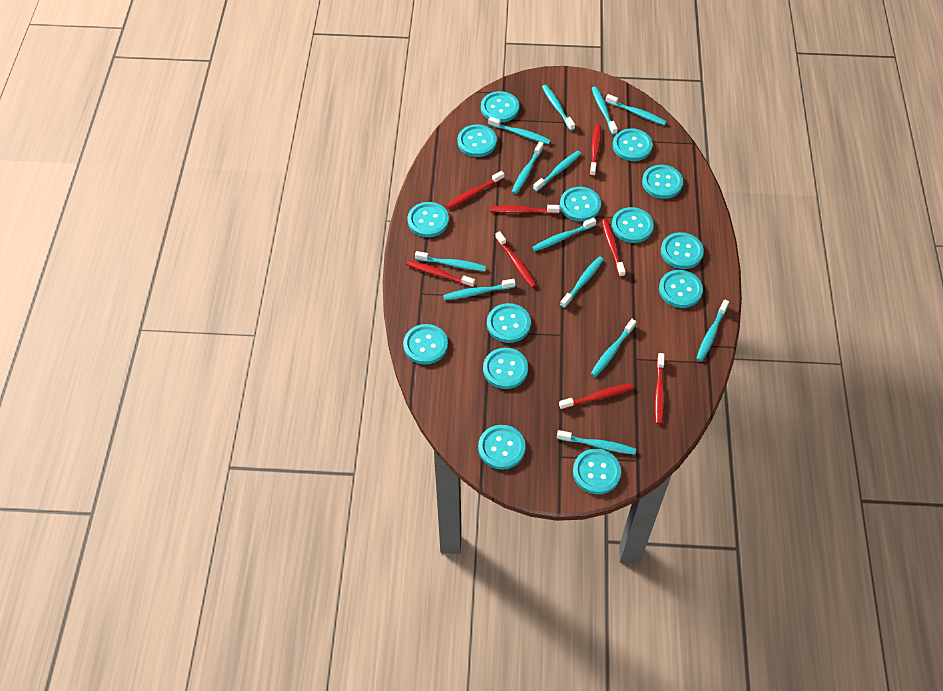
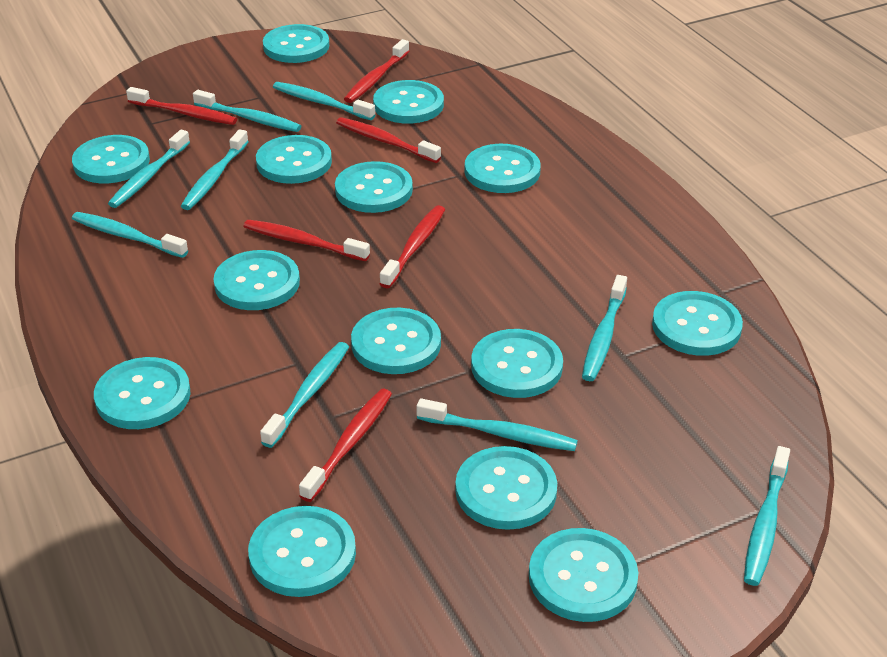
red toothbrush: 8 -> 6
turquoise toothbrush: 13 -> 9

